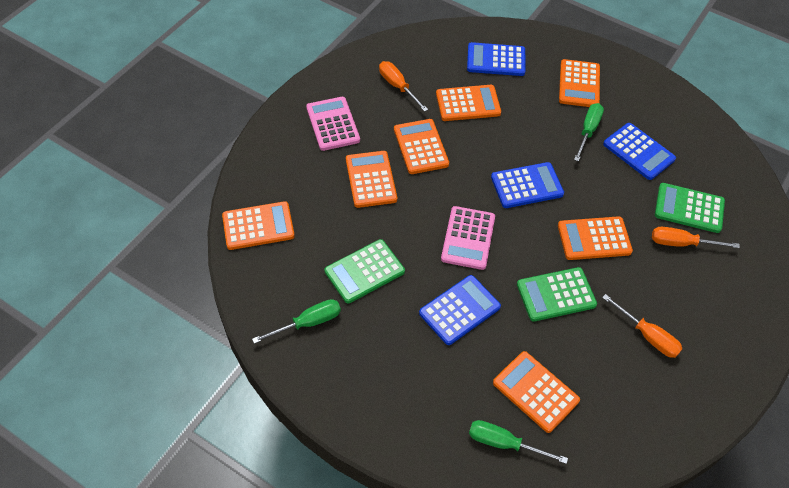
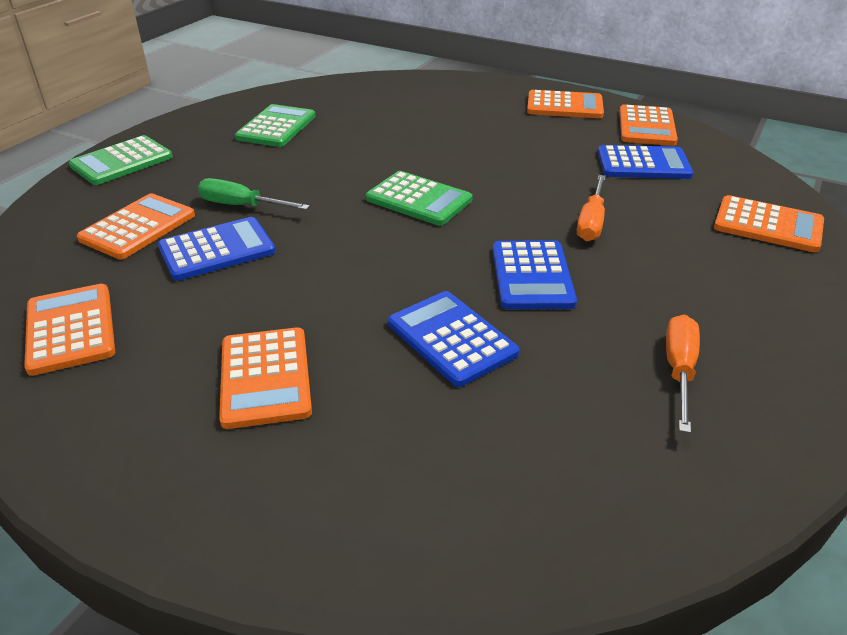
green screwdriver: 3 -> 1
orange calculator: 7 -> 6
orange screwdriver: 3 -> 2
pink calculator: 2 -> 0

